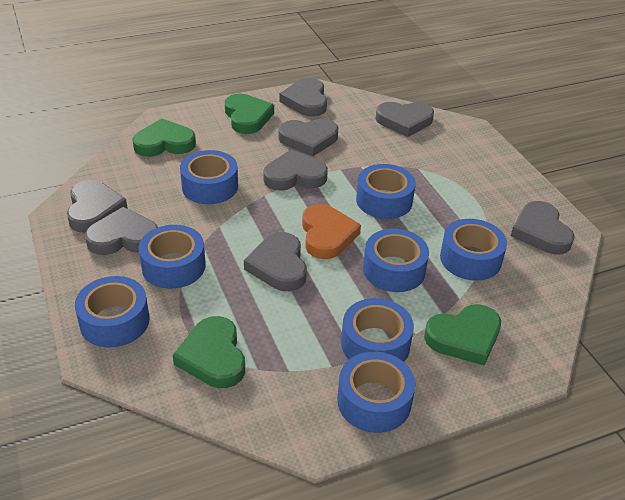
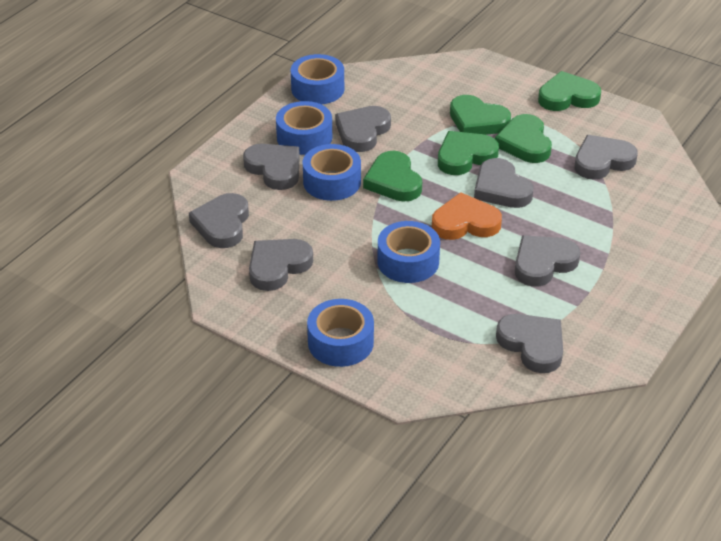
blue tape: 8 -> 5
green heart: 4 -> 5

